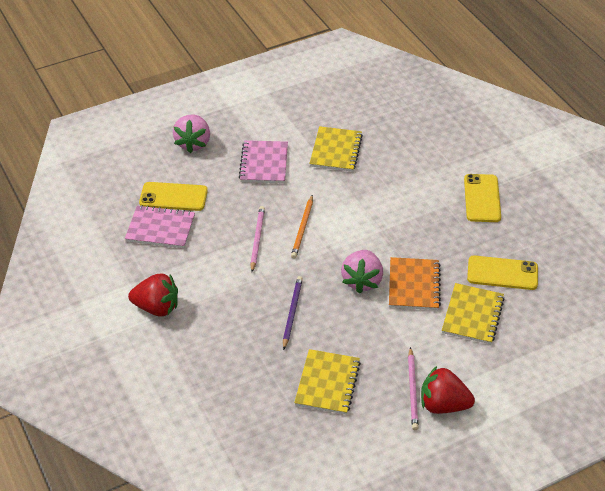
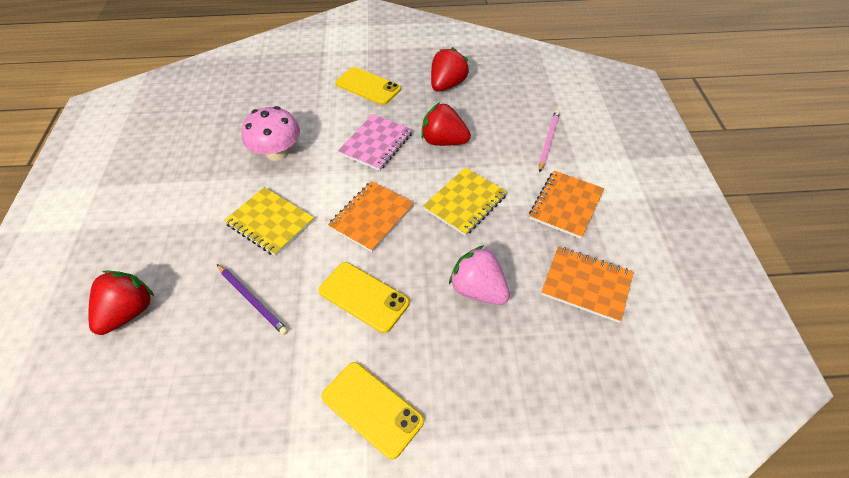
orange notebook: 1 -> 3
orange pencil: 1 -> 0
pink mushroom: 0 -> 1
pink notebook: 2 -> 1
pink pencil: 2 -> 1
pink strawberry: 2 -> 1
red strawberry: 2 -> 3
yellow notebook: 3 -> 2

